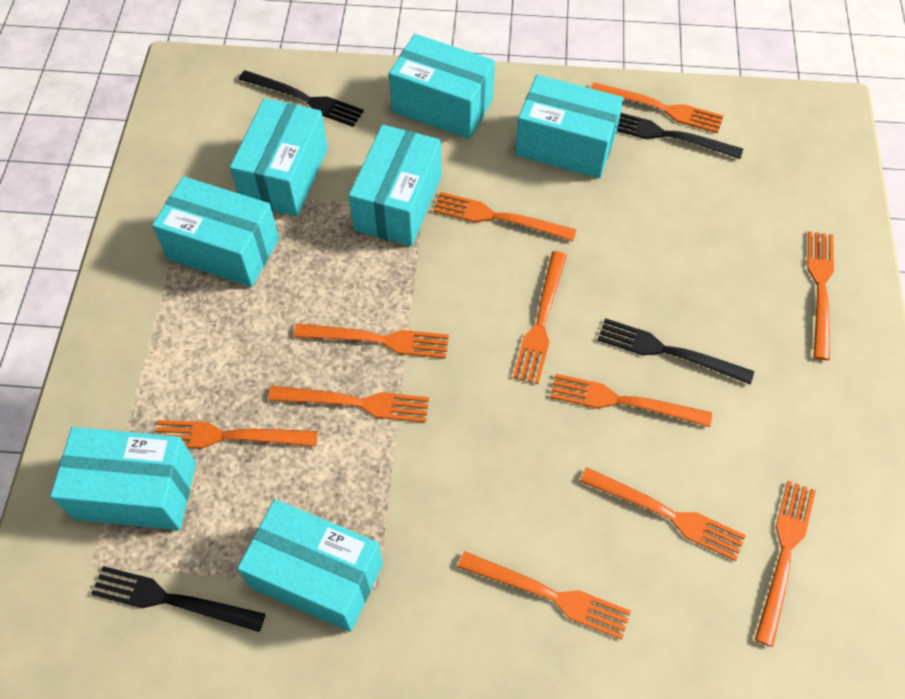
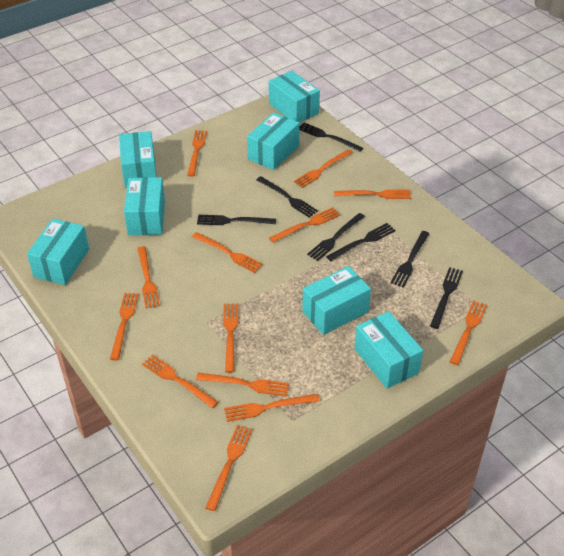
black fork: 4 -> 7
orange fork: 11 -> 13

